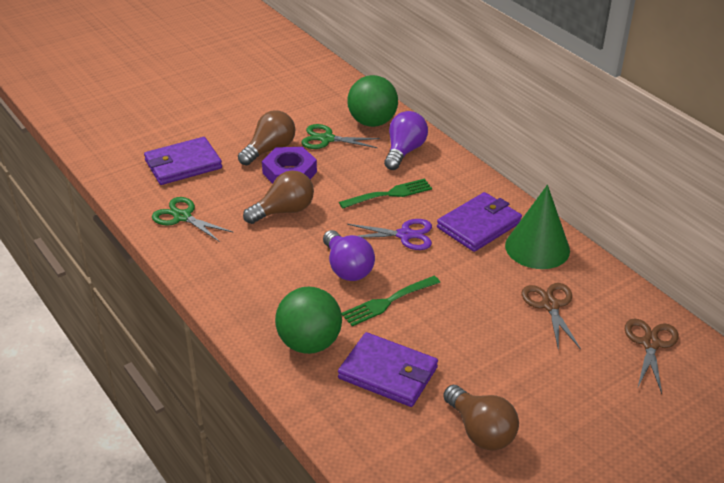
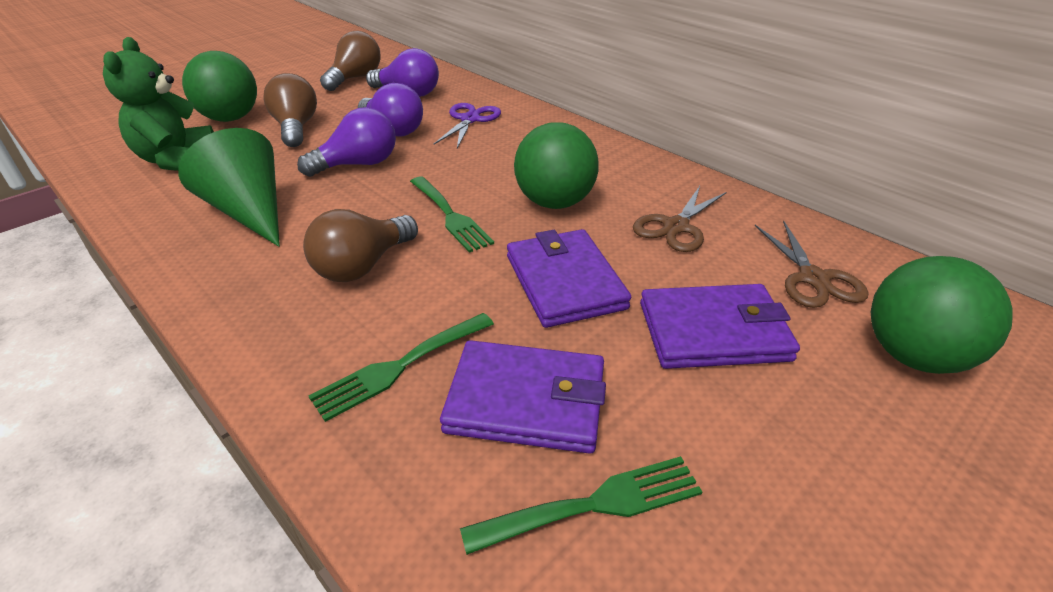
green ball: 2 -> 3
green fork: 2 -> 3
green scissors: 2 -> 0
green teddy bear: 0 -> 1
purple light bulb: 2 -> 3
purple nut: 1 -> 0

